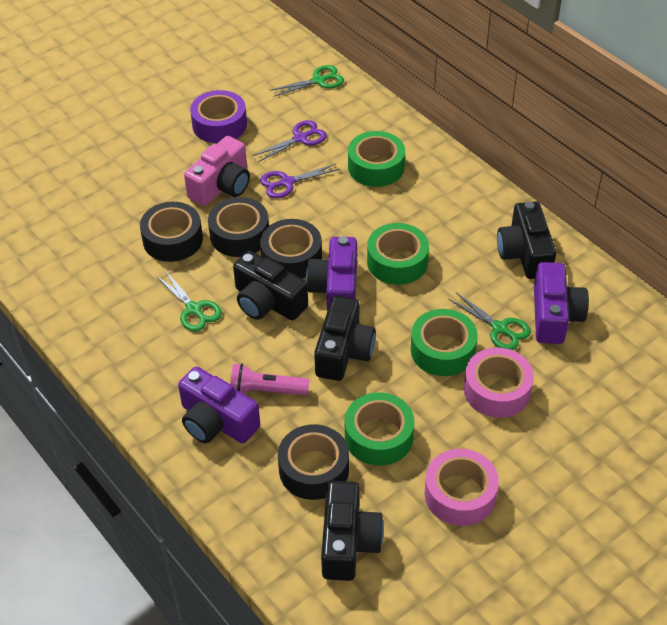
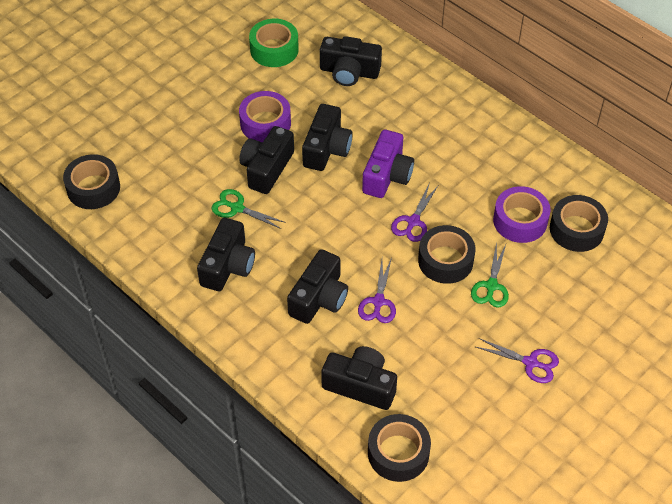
black camera: 4 -> 6
green scissors: 3 -> 2
green tape: 4 -> 1
pink camera: 1 -> 0
pink flashlight: 1 -> 0
pink tape: 2 -> 0
purple camera: 3 -> 1
purple scissors: 2 -> 3
purple tape: 1 -> 2

